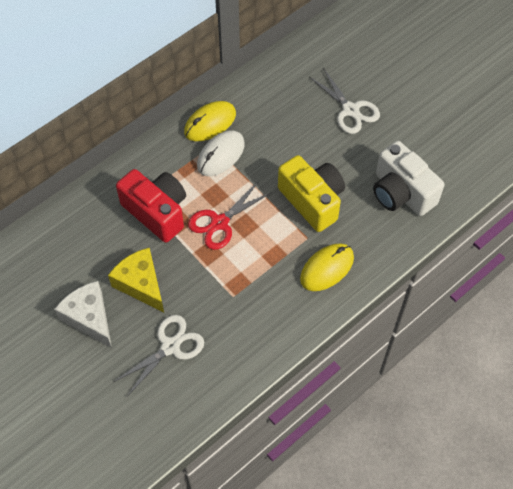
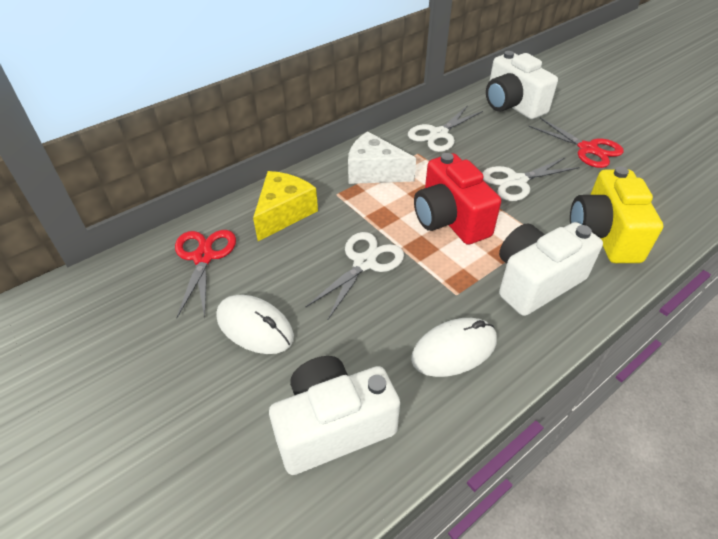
red scissors: 1 -> 2
white camera: 1 -> 3
white mouse: 1 -> 2
white scissors: 2 -> 3
yellow mouse: 2 -> 0

